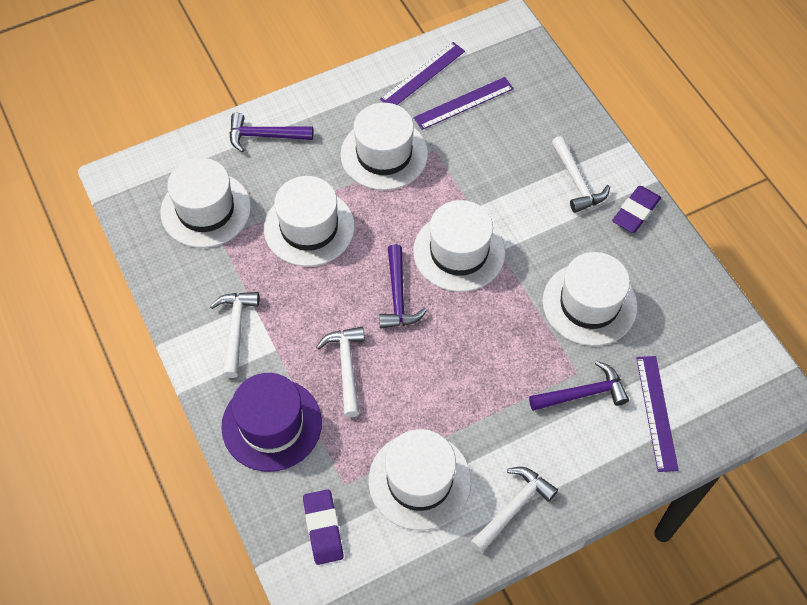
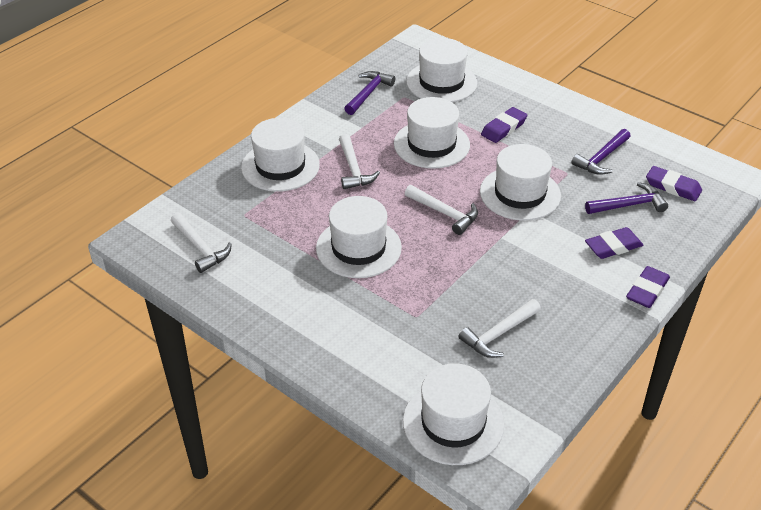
purple eraser: 2 -> 4
purple hat: 1 -> 0
purple ruler: 3 -> 0

